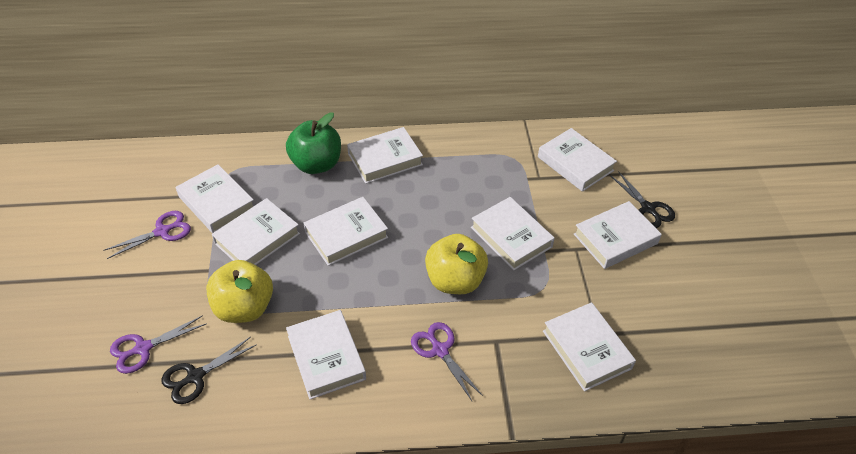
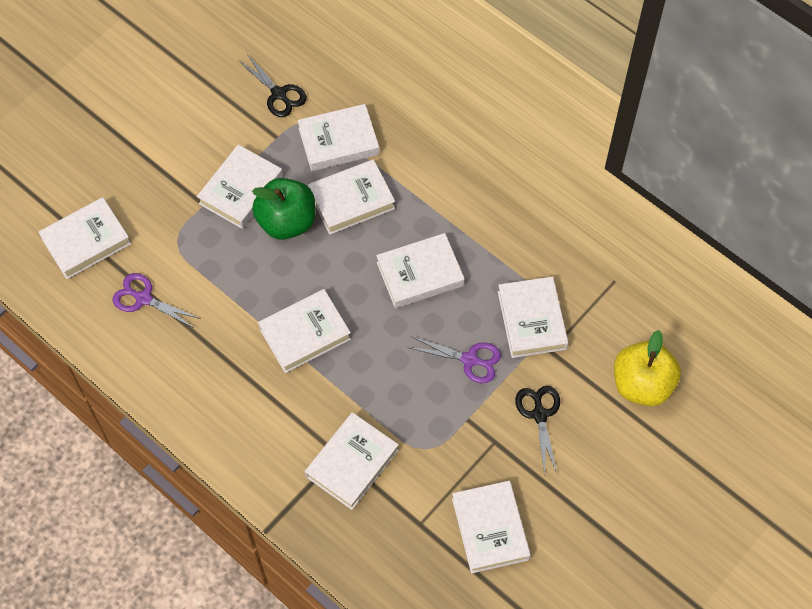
purple scissors: 3 -> 2
yellow apple: 2 -> 1

